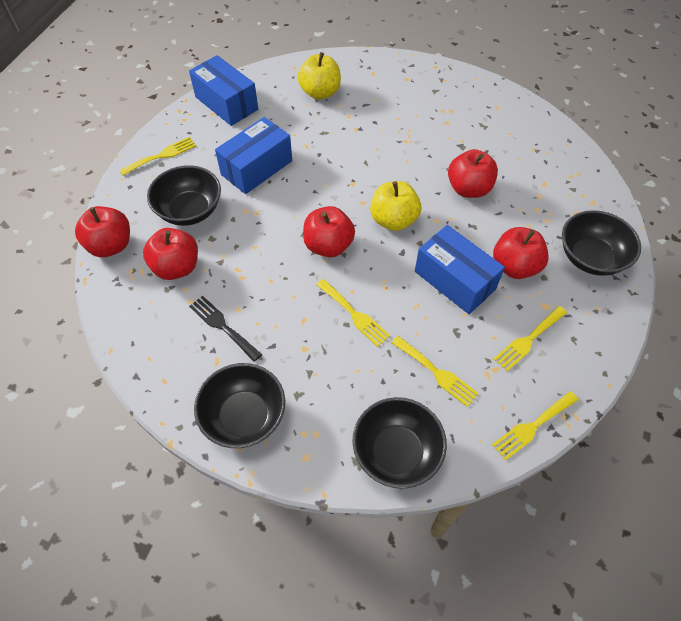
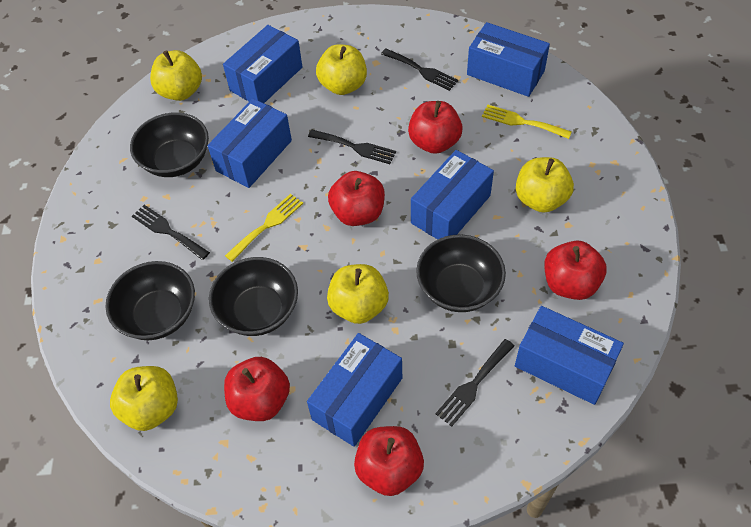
black fork: 1 -> 4
blue box: 3 -> 6
yellow apple: 2 -> 5
yellow fork: 5 -> 2

